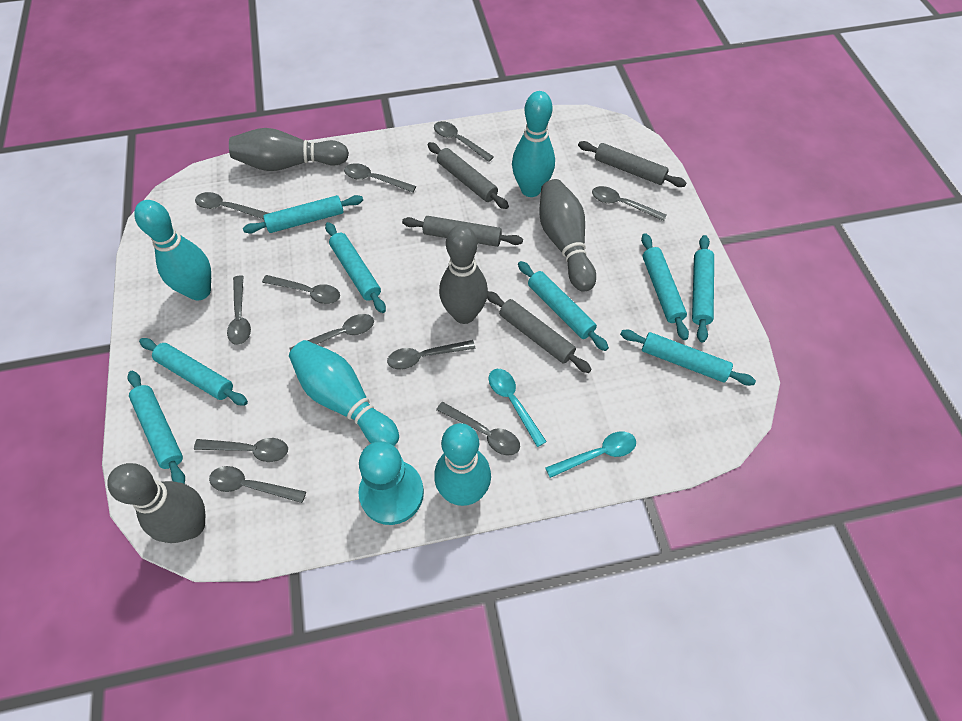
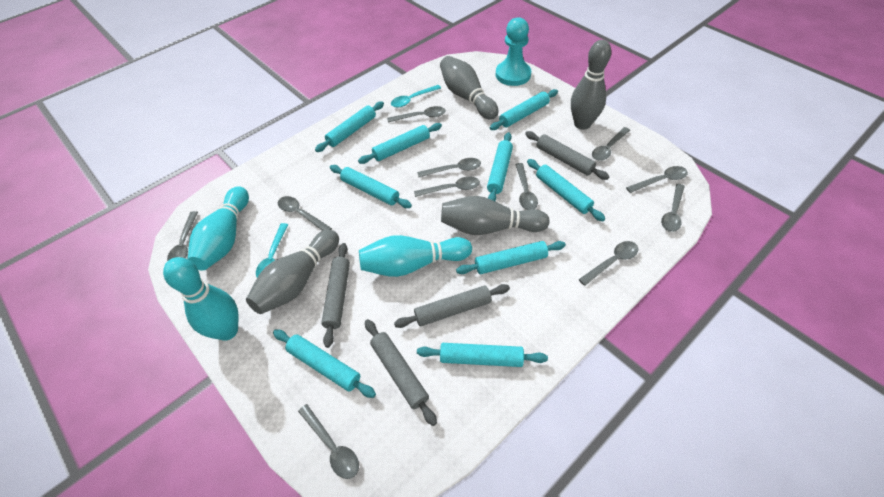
turquoise bowling pin: 4 -> 3
turquoise rolling pin: 8 -> 9

